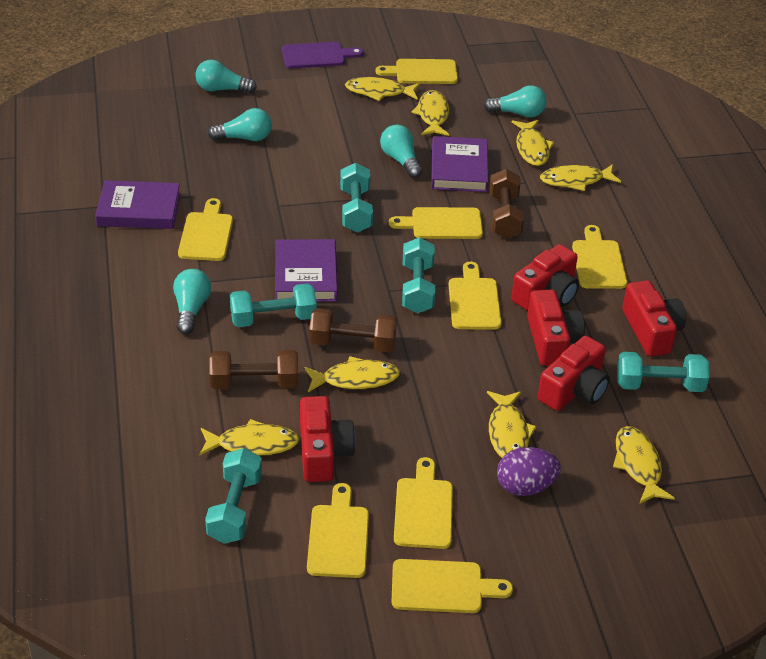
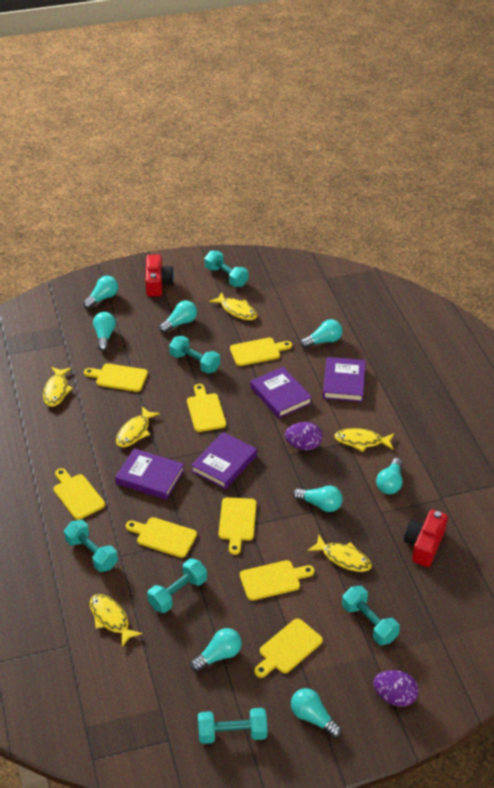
brown dumbbell: 3 -> 0
purple book: 3 -> 4
purple cutting board: 1 -> 0
purple egg: 1 -> 2
red camera: 5 -> 2
turquoise dumbbell: 5 -> 6
turquoise light bulb: 5 -> 8
yellow fish: 8 -> 6

